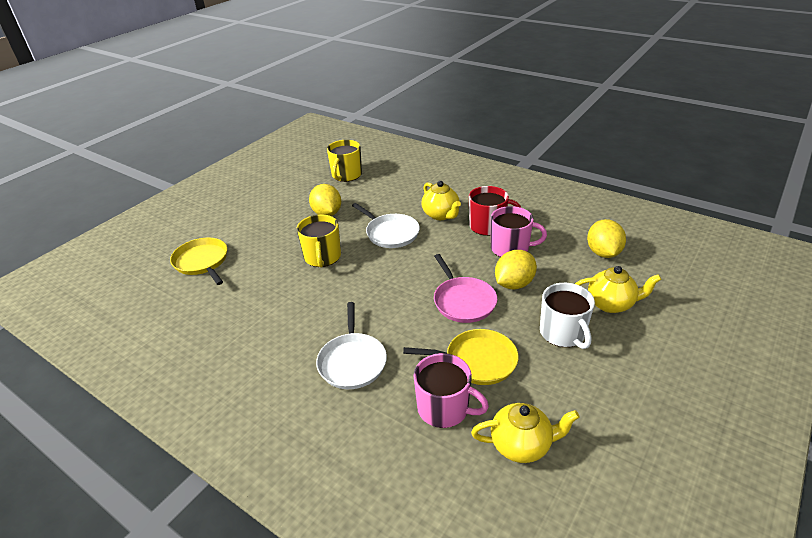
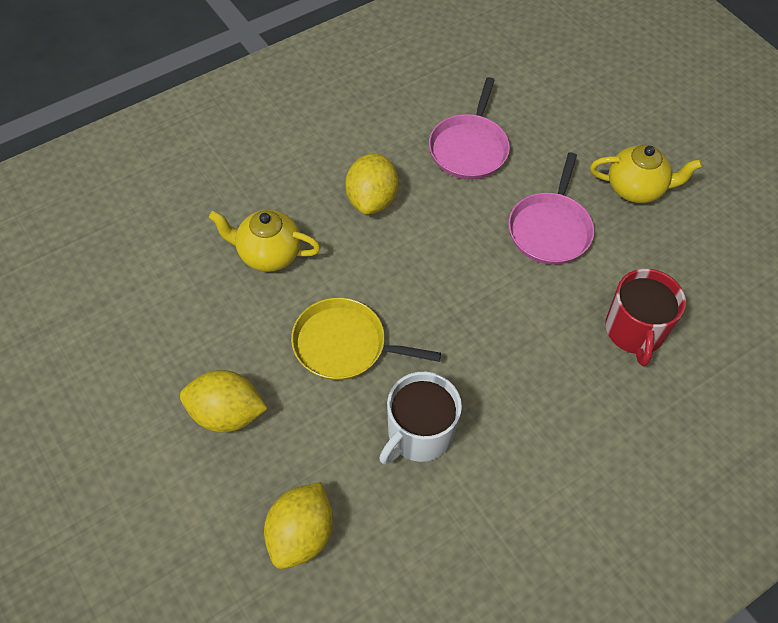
pink mug: 2 -> 0
pink pan: 1 -> 2
white pan: 2 -> 0
yellow mug: 2 -> 0
yellow pan: 2 -> 1
yellow teapot: 3 -> 2

